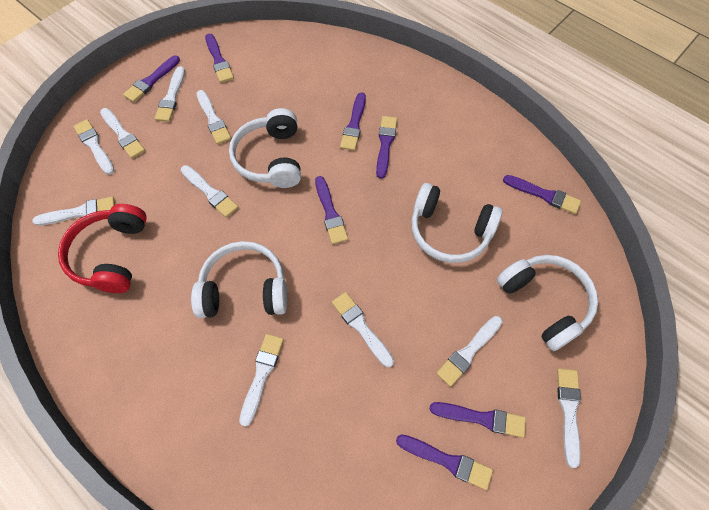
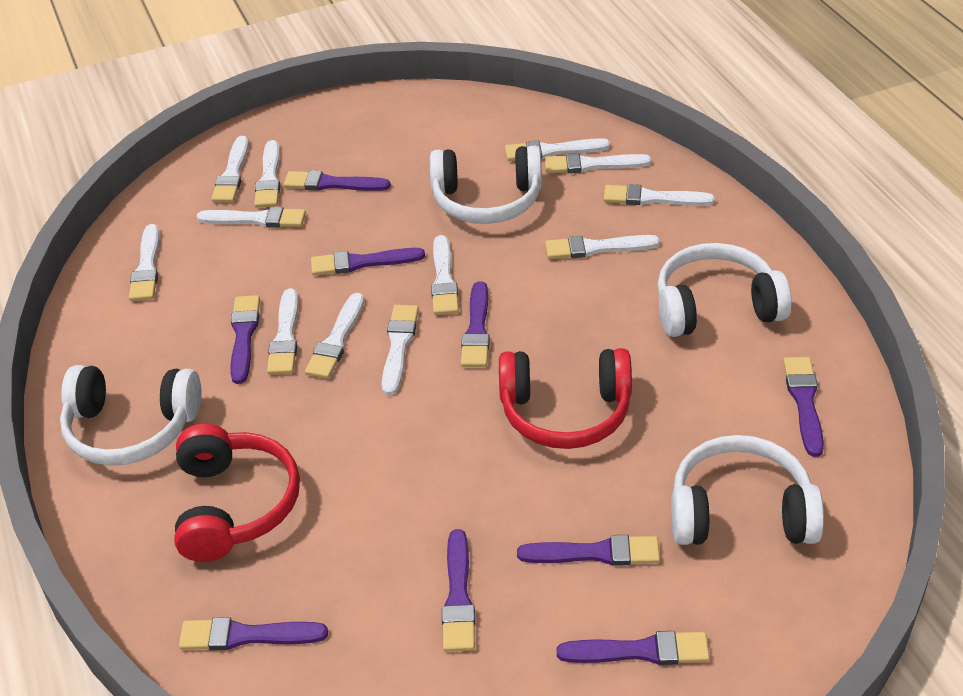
purple brush: 8 -> 9
red headphones: 1 -> 2
white brush: 10 -> 12

